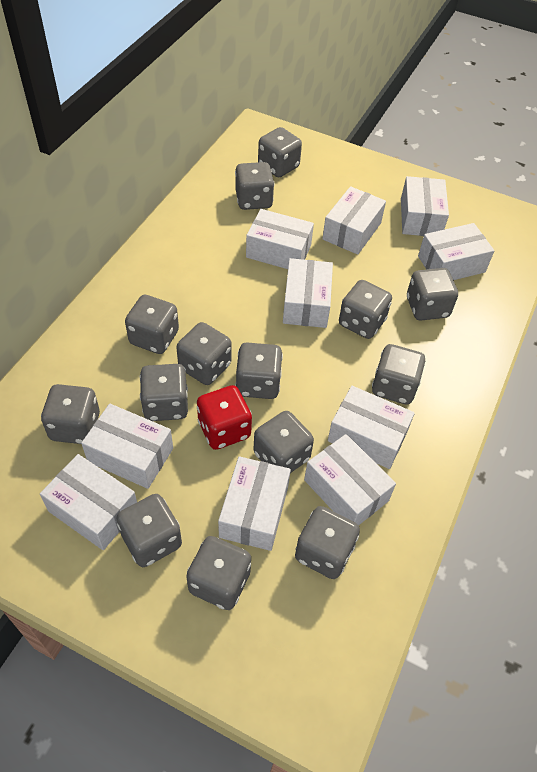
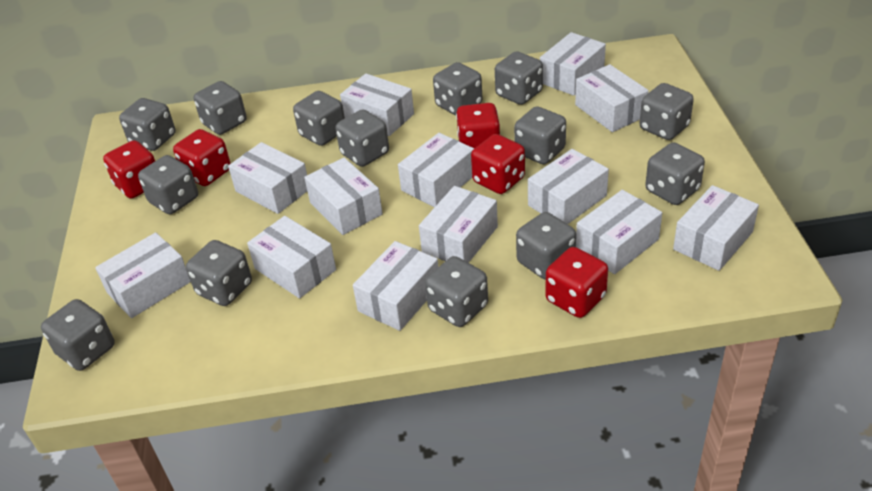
red dice: 1 -> 5
white box: 10 -> 13

